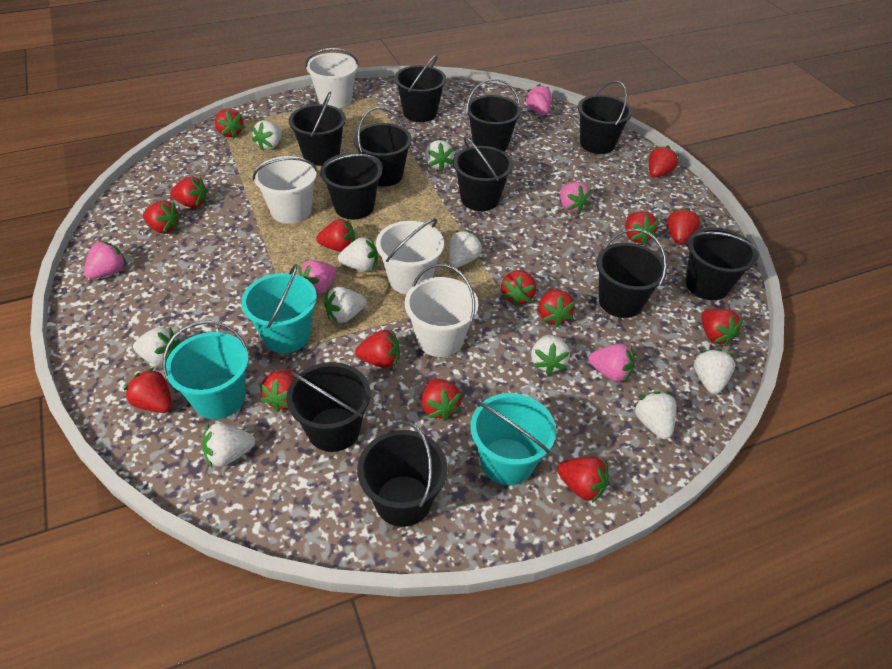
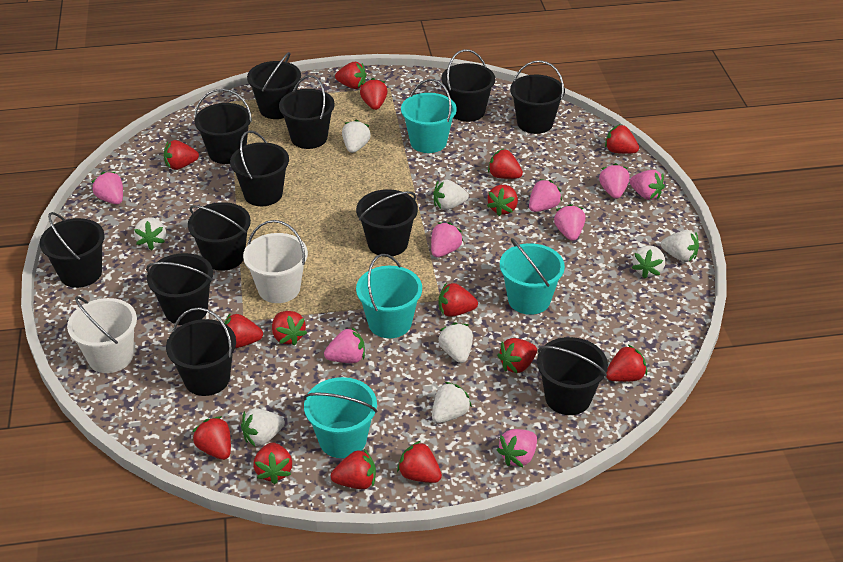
black bucket: 11 -> 12
pink strawberry: 5 -> 8
turquoise bucket: 3 -> 4
white bucket: 4 -> 2
white strawberry: 10 -> 8

